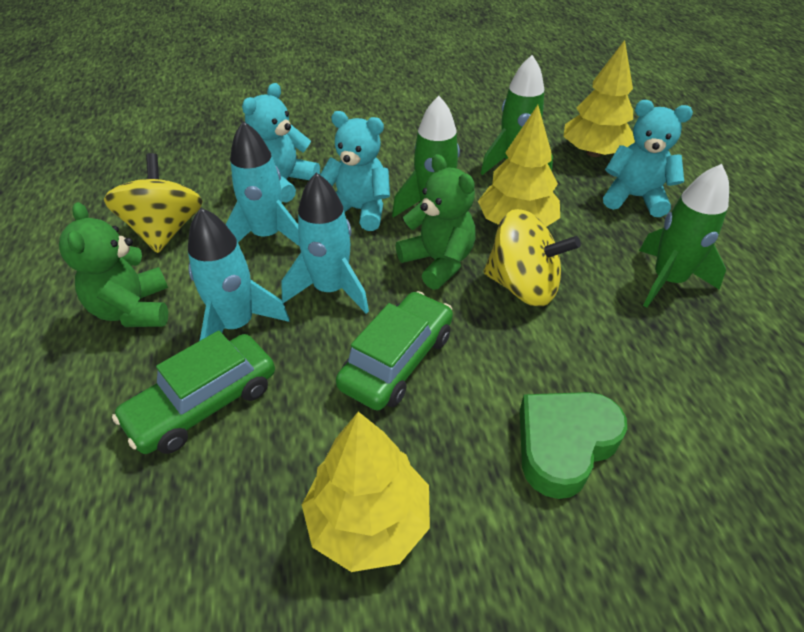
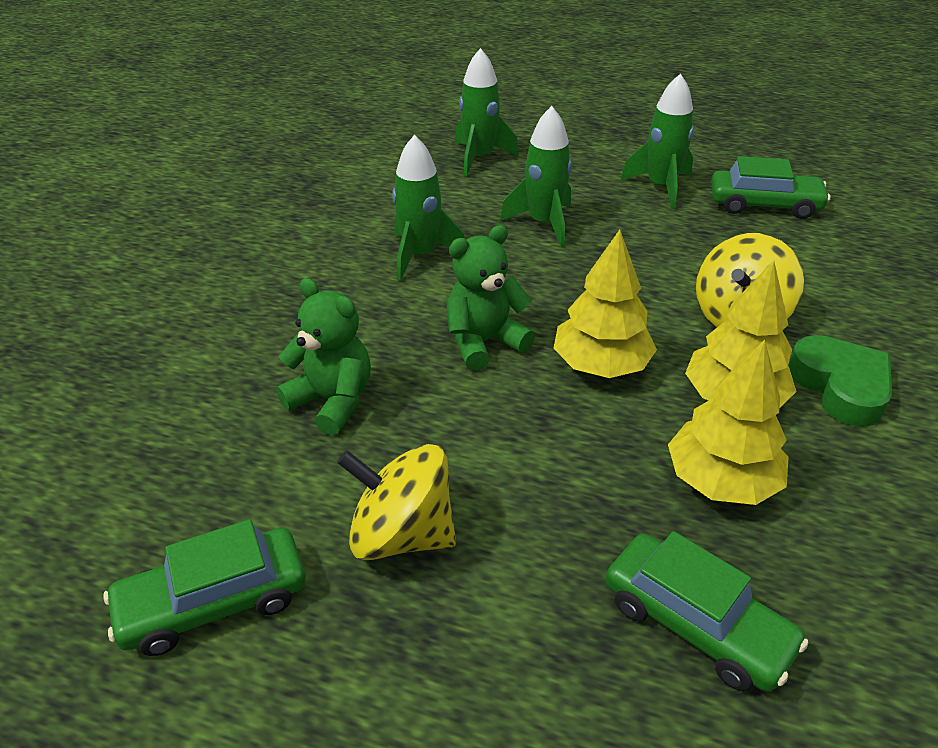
green car: 2 -> 3
green rocket: 3 -> 4
turquoise rocket: 3 -> 0
turquoise teddy bear: 3 -> 0

